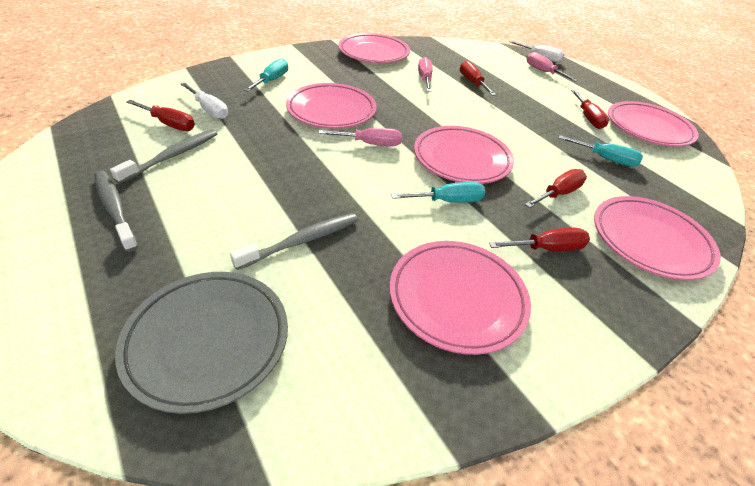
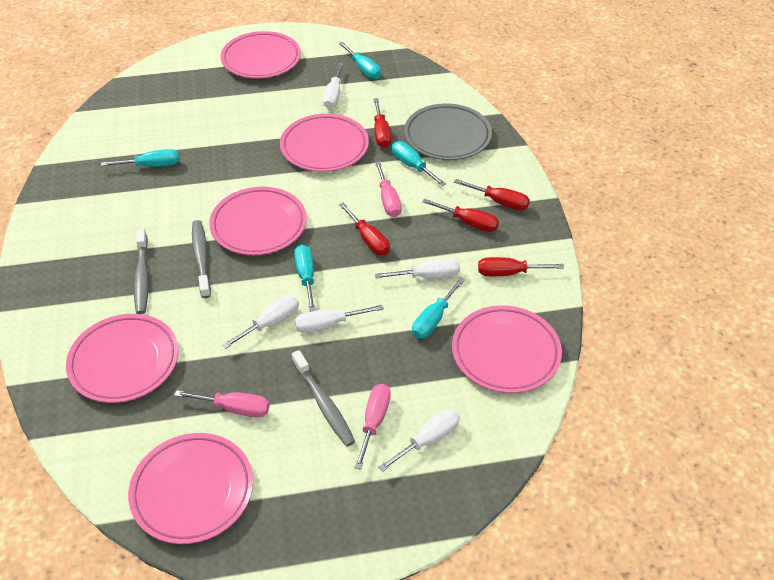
turquoise screwdriver: 3 -> 5
white screwdriver: 2 -> 5

